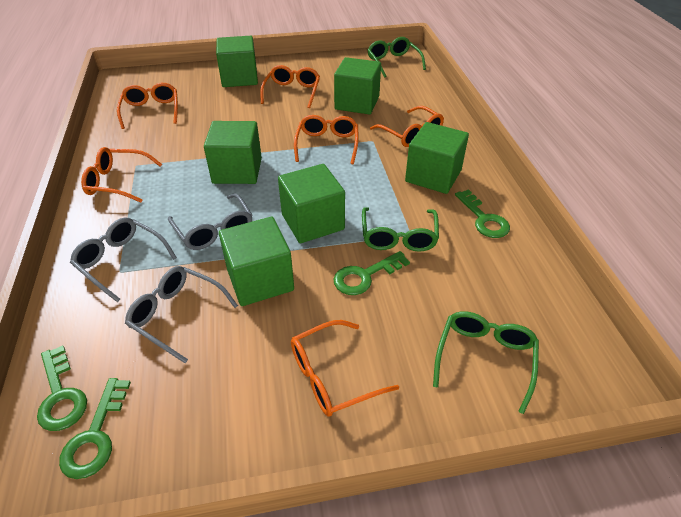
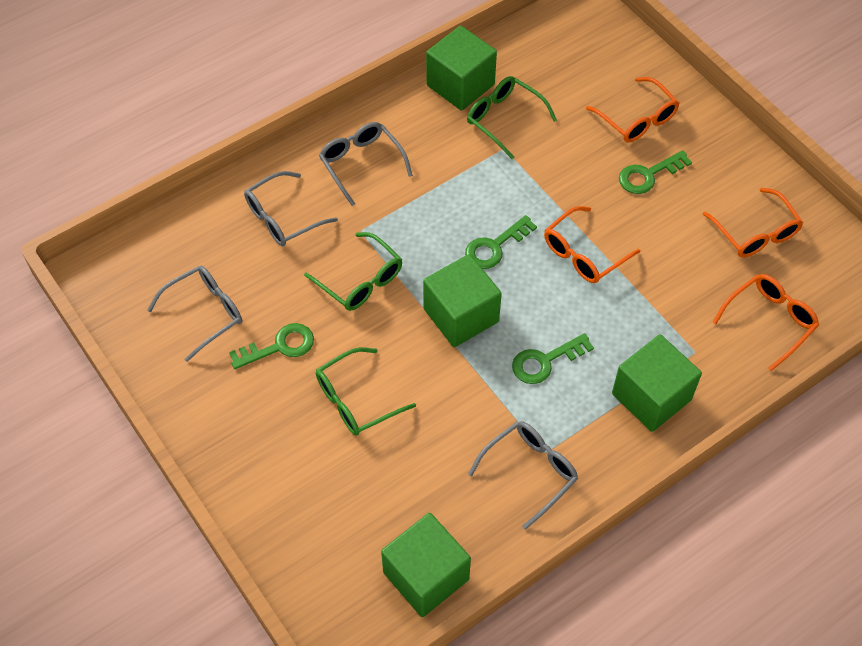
green cube: 6 -> 4
grey glasses: 3 -> 4
orange glasses: 6 -> 4

